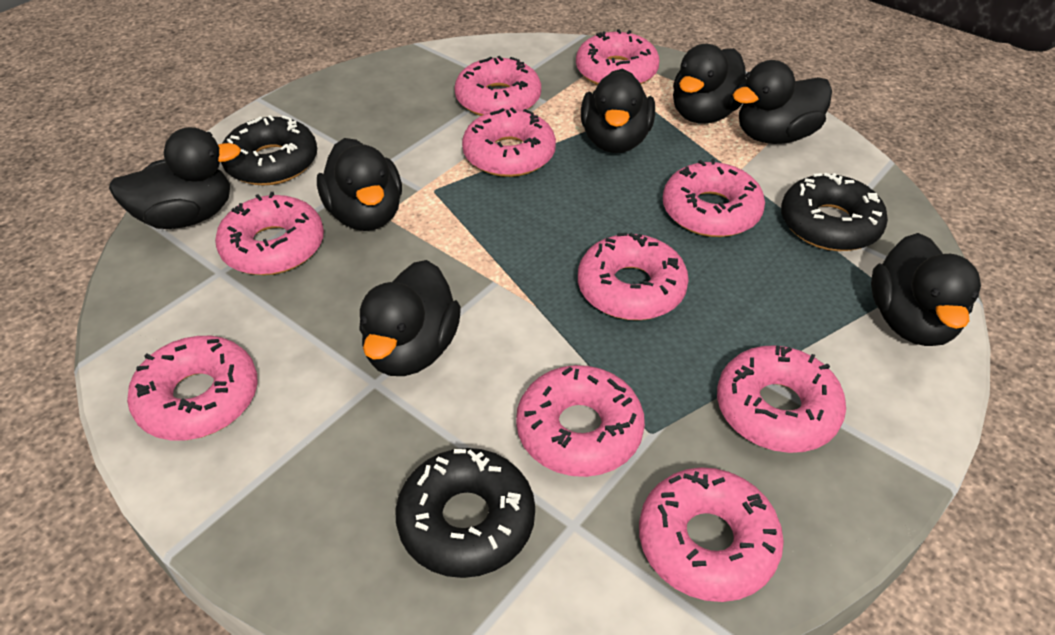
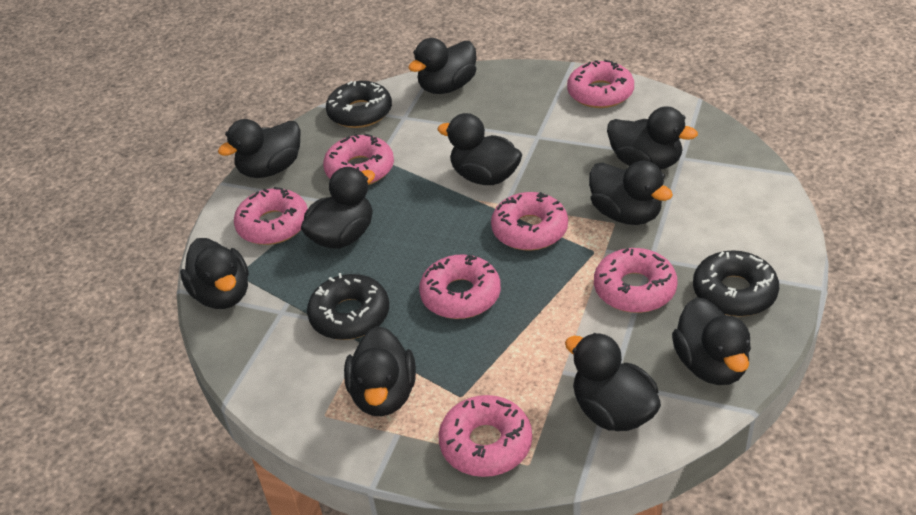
black duck: 7 -> 10
pink donut: 10 -> 7

